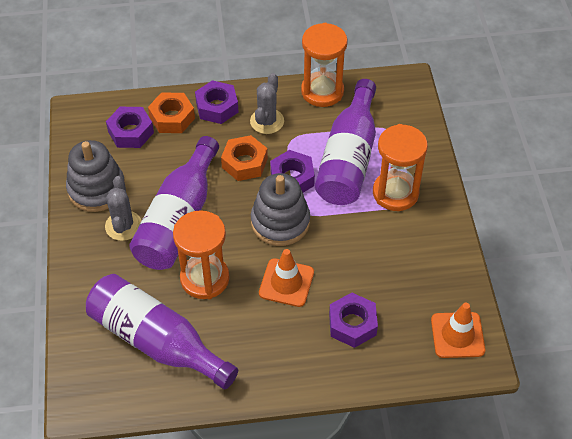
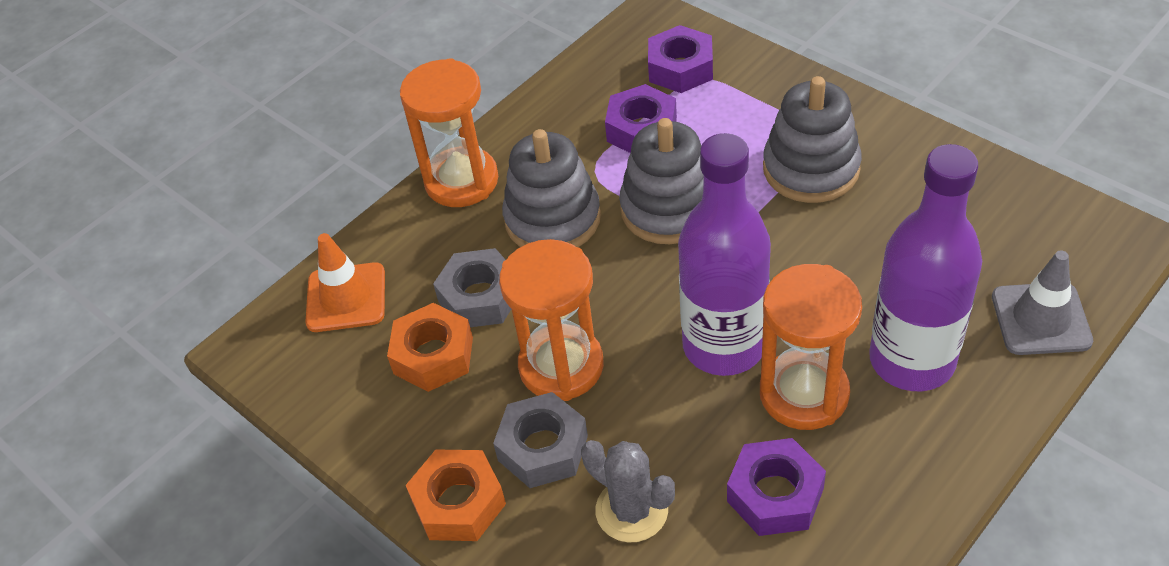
grey cactus: 2 -> 1
grey nut: 0 -> 2
grey stacking toy: 2 -> 3
grey traffic cone: 0 -> 1
orange traffic cone: 2 -> 1
purple bottle: 3 -> 2
purple nut: 4 -> 3

